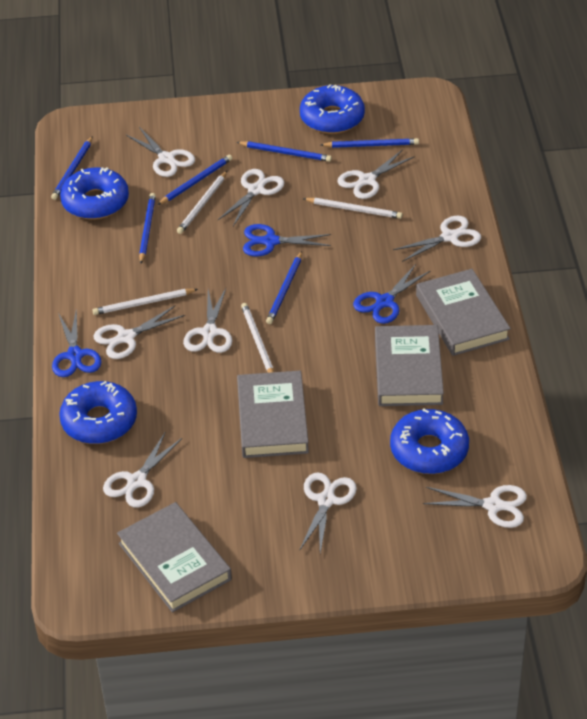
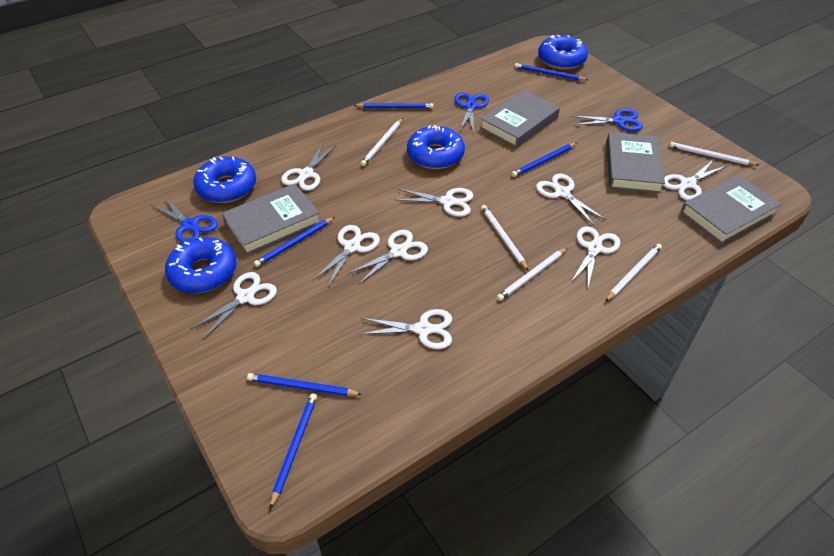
white pencil: 4 -> 5

